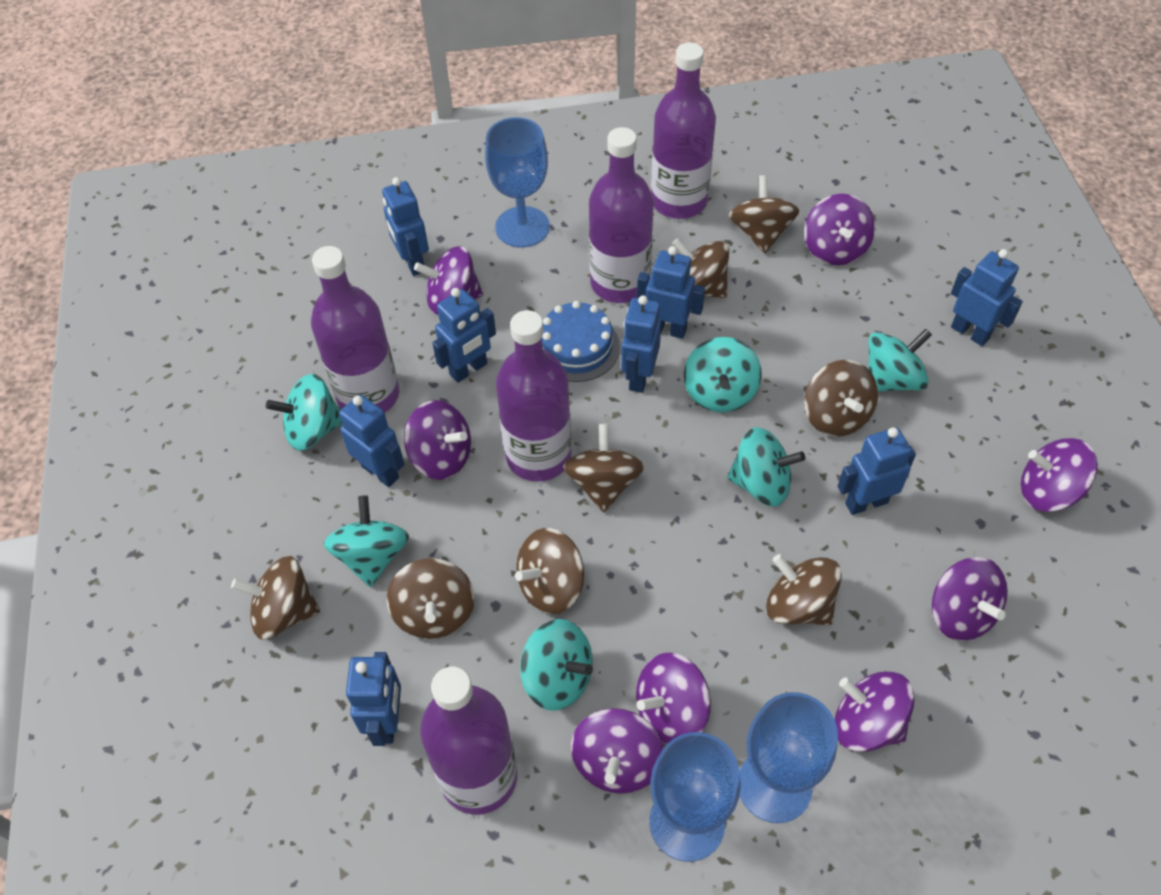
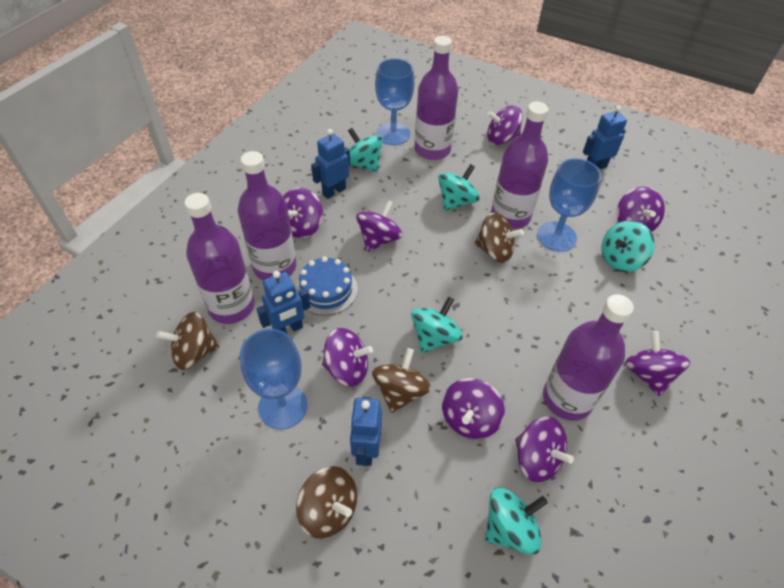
blue robot: 8 -> 4
brown spinning top: 8 -> 4
turquoise spinning top: 6 -> 5

